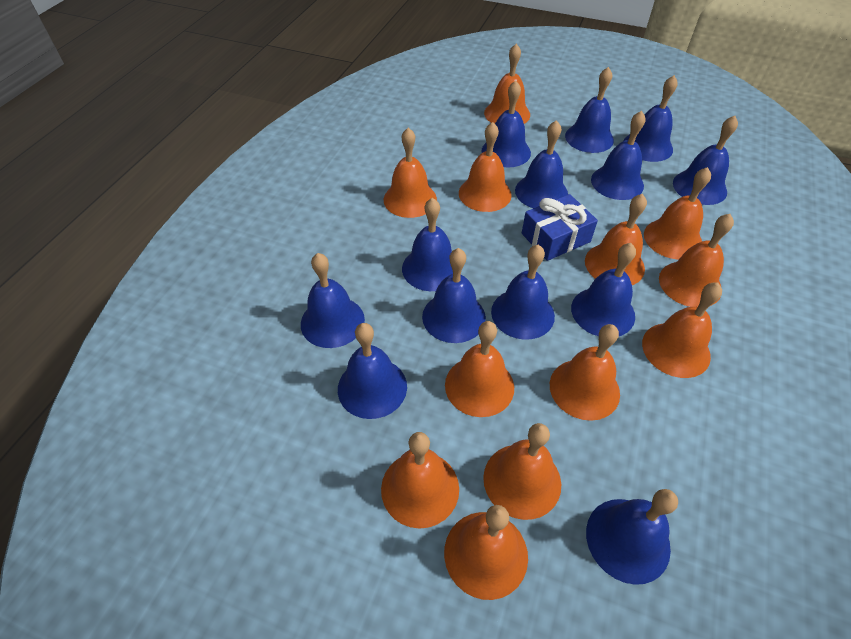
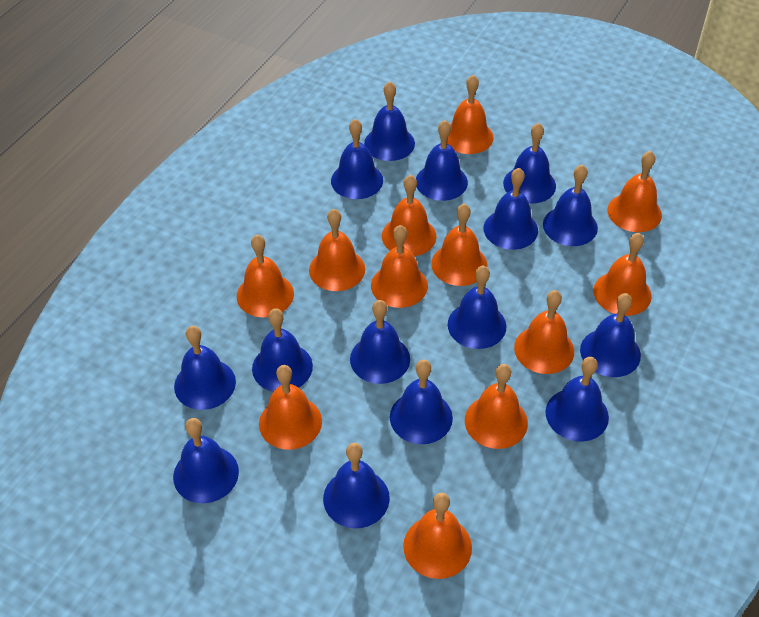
blue bell: 13 -> 15
blue gift: 1 -> 0

